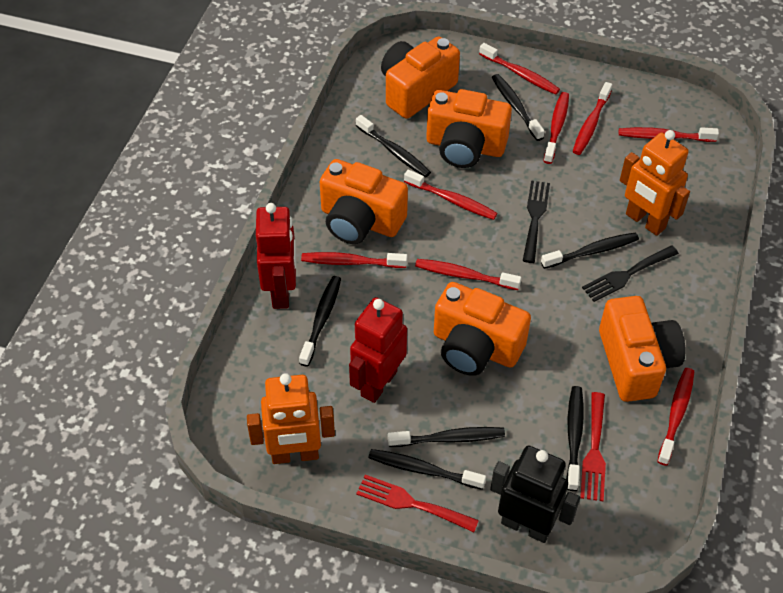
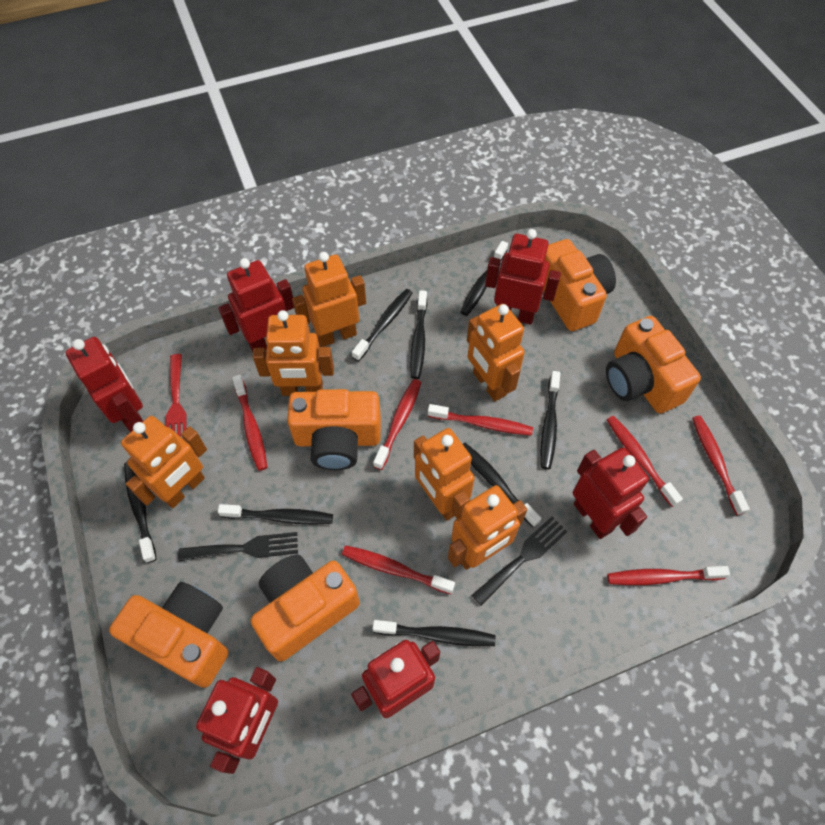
black robot: 1 -> 0
black toothbrush: 7 -> 8
orange robot: 2 -> 6
red fork: 2 -> 1
red robot: 2 -> 6
red toothbrush: 8 -> 7

